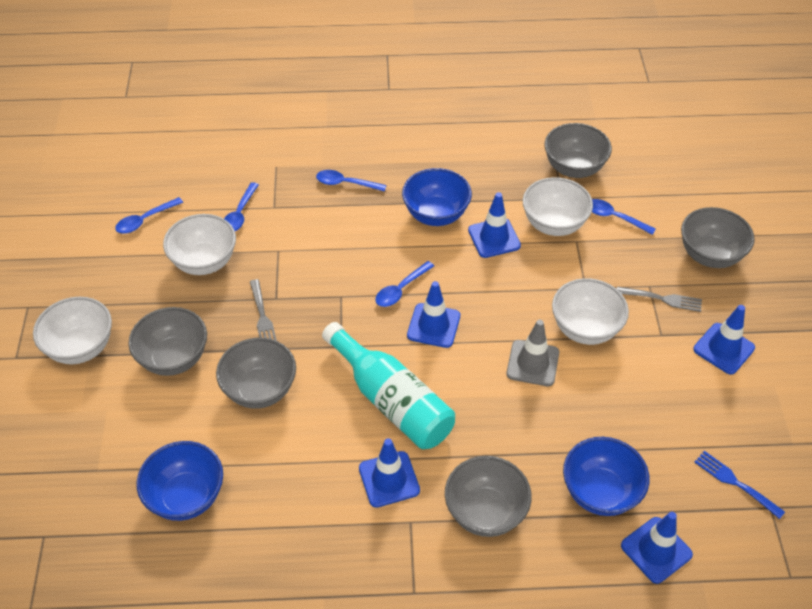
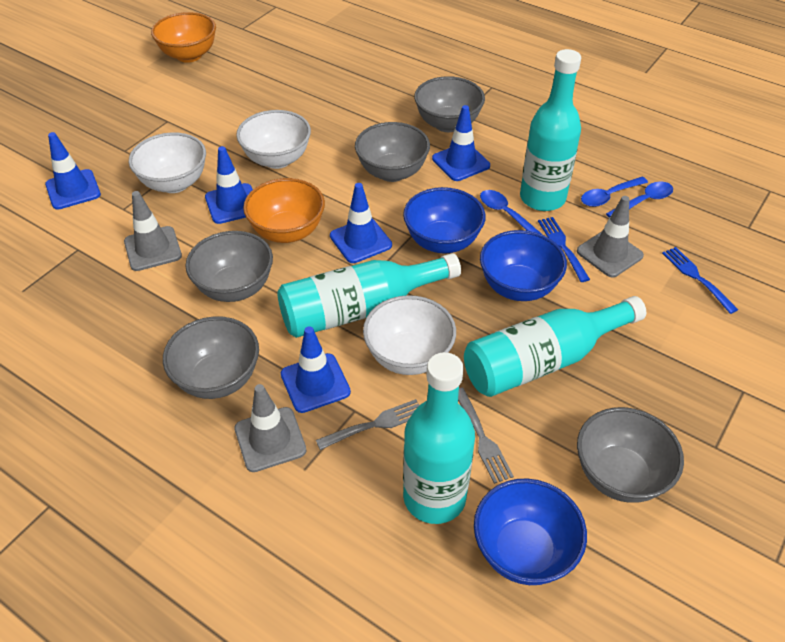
blue fork: 1 -> 2
blue spoon: 5 -> 3
grey traffic cone: 1 -> 3
orange bowl: 0 -> 2
turquoise bottle: 1 -> 4
white bowl: 4 -> 3

